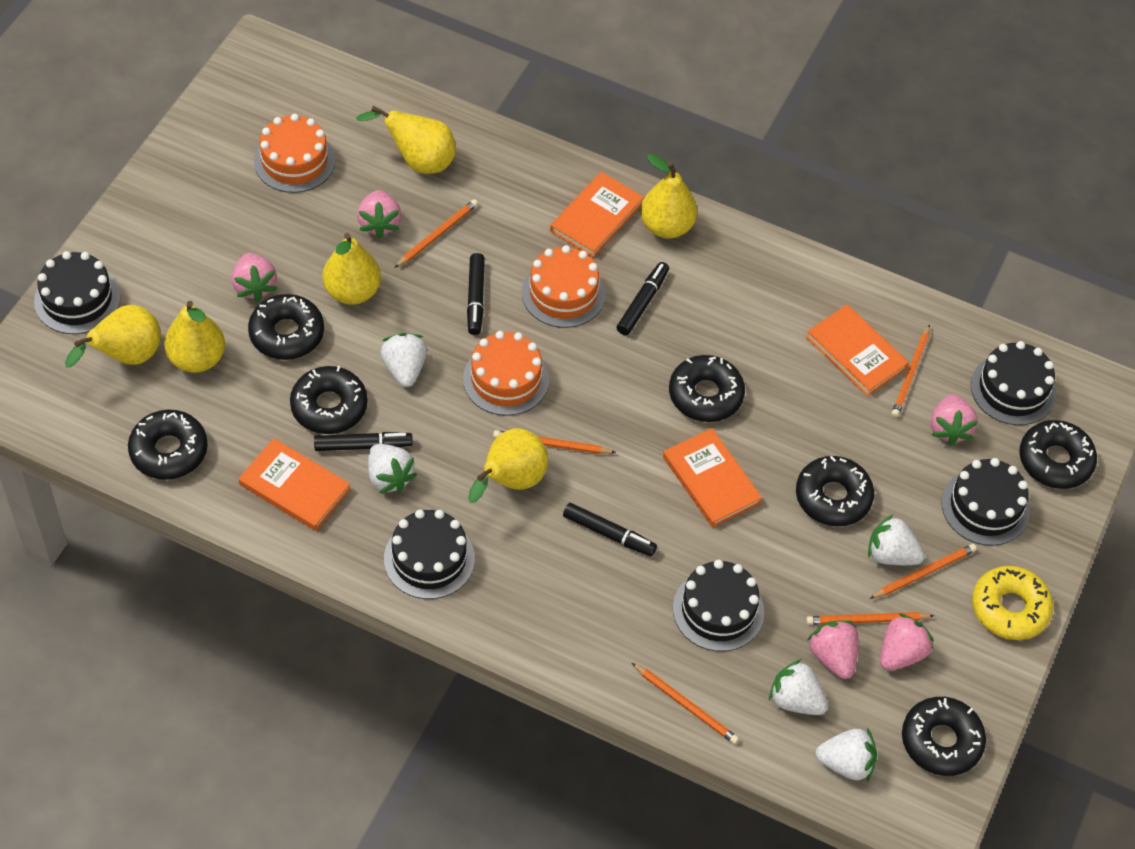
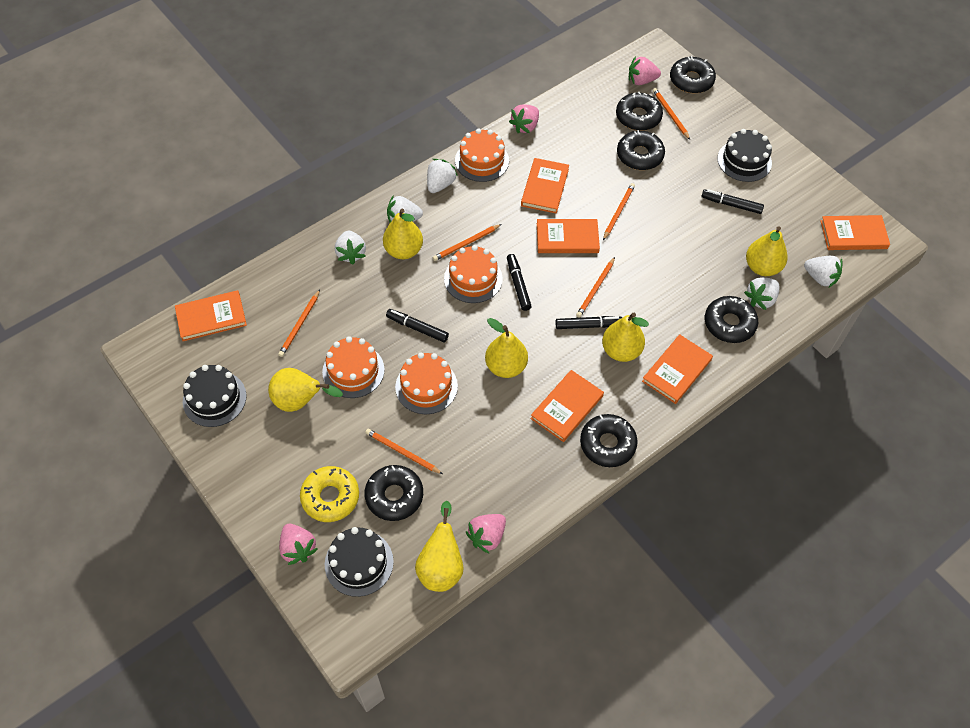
black cake: 5 -> 3
black donut: 7 -> 6
orange book: 4 -> 6
orange cake: 3 -> 4
pink strawberry: 5 -> 4

